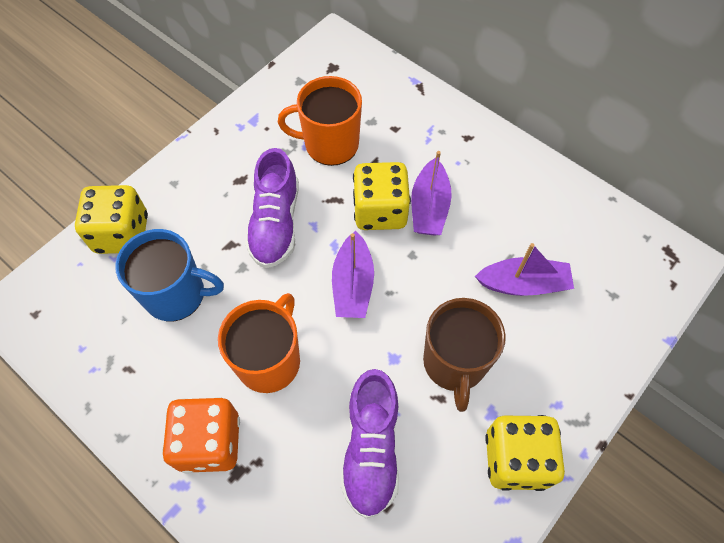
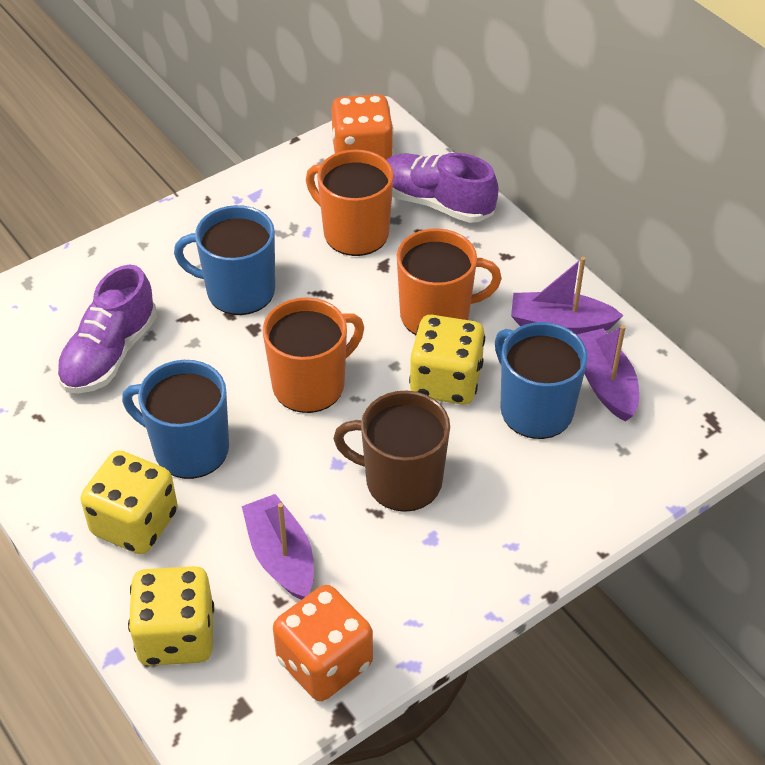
blue mug: 1 -> 3
orange dice: 1 -> 2
orange mug: 2 -> 3

